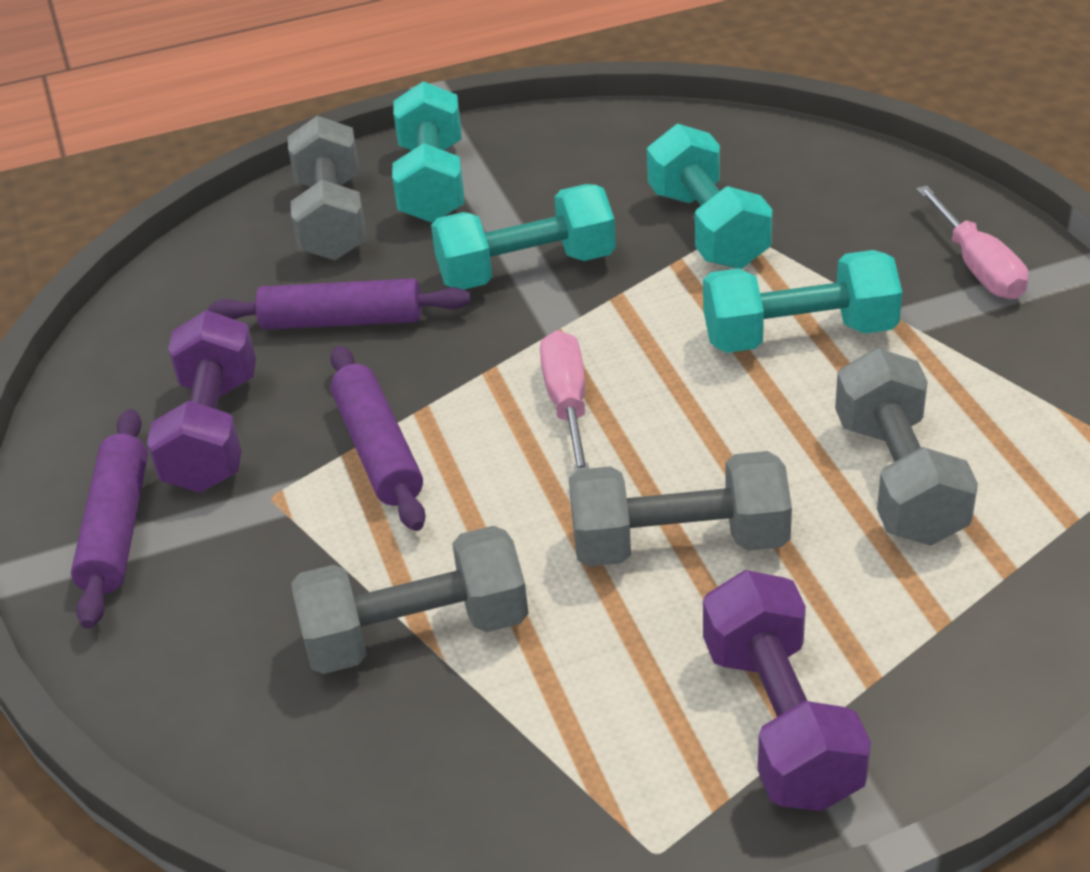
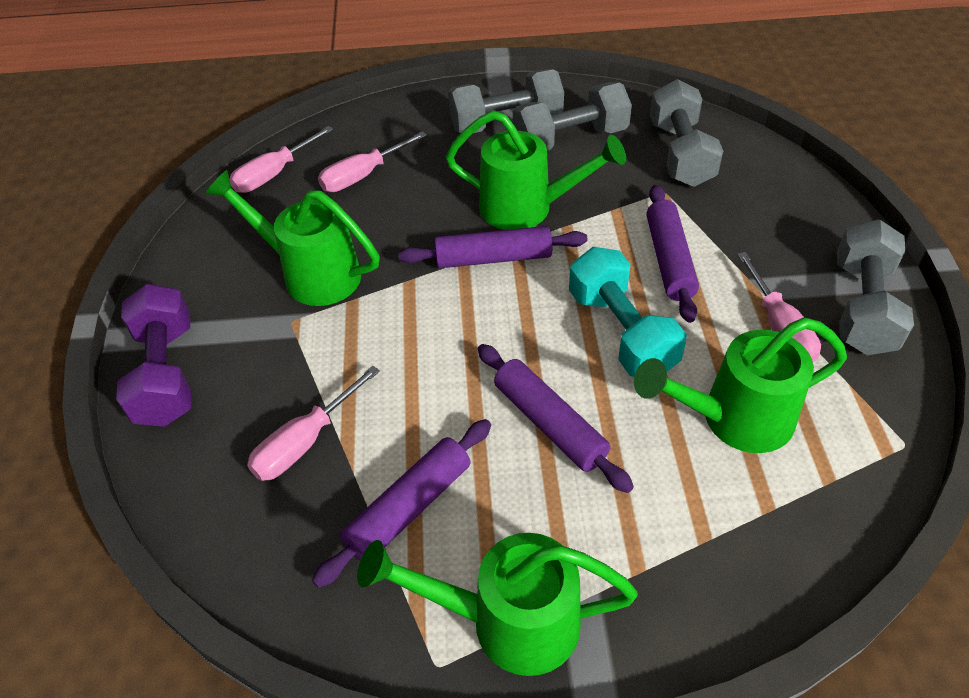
green watering can: 0 -> 4
pink screwdriver: 2 -> 4
purple dumbbell: 2 -> 1
purple rolling pin: 3 -> 4
turquoise dumbbell: 4 -> 1

